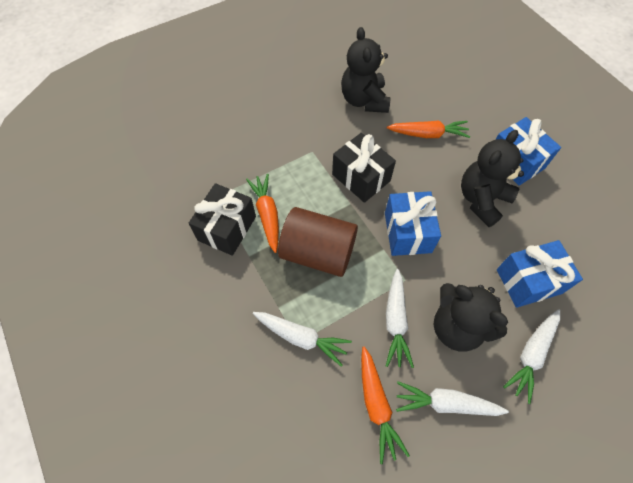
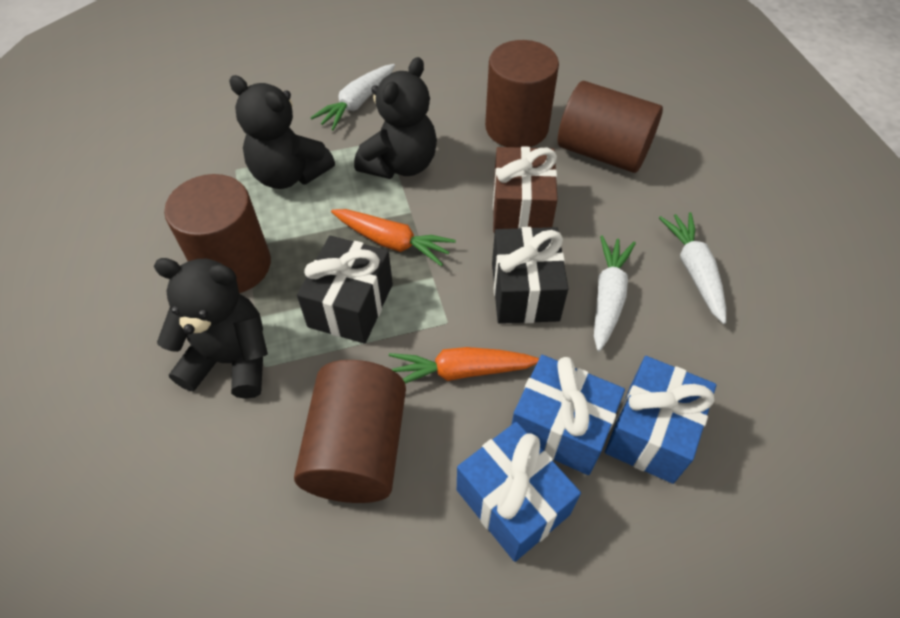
brown cylinder: 1 -> 4
brown gift: 0 -> 1
orange carrot: 3 -> 2
white carrot: 4 -> 3

